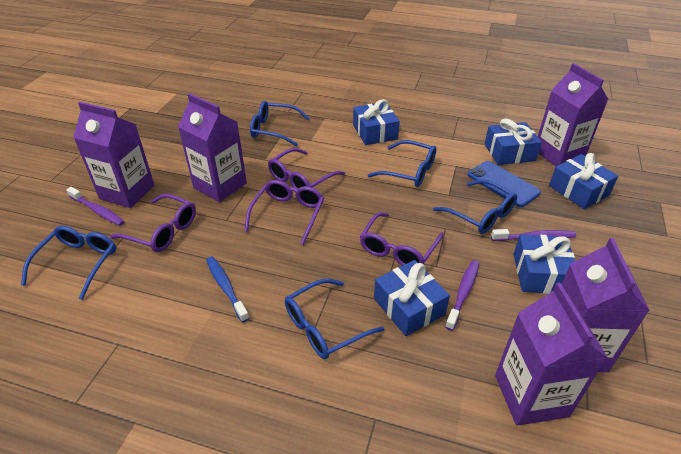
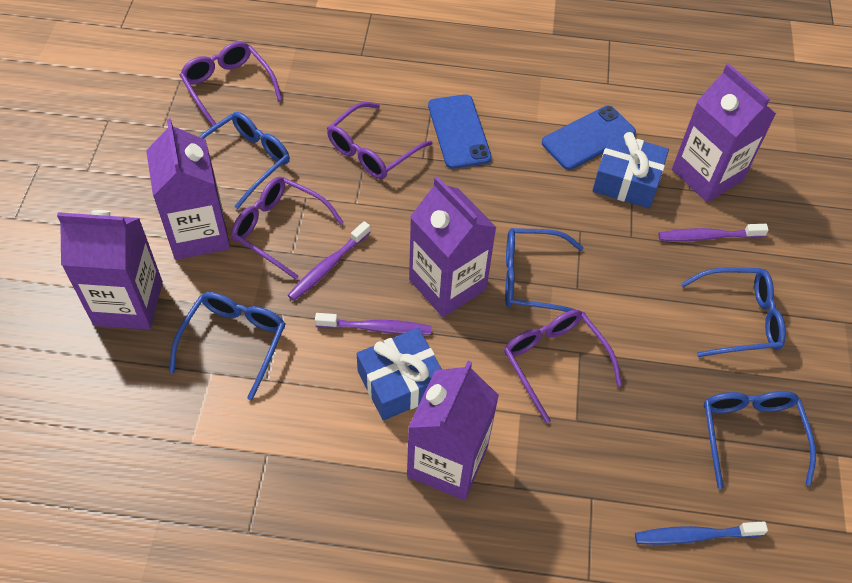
blue gift: 5 -> 2
blue phone: 1 -> 2

